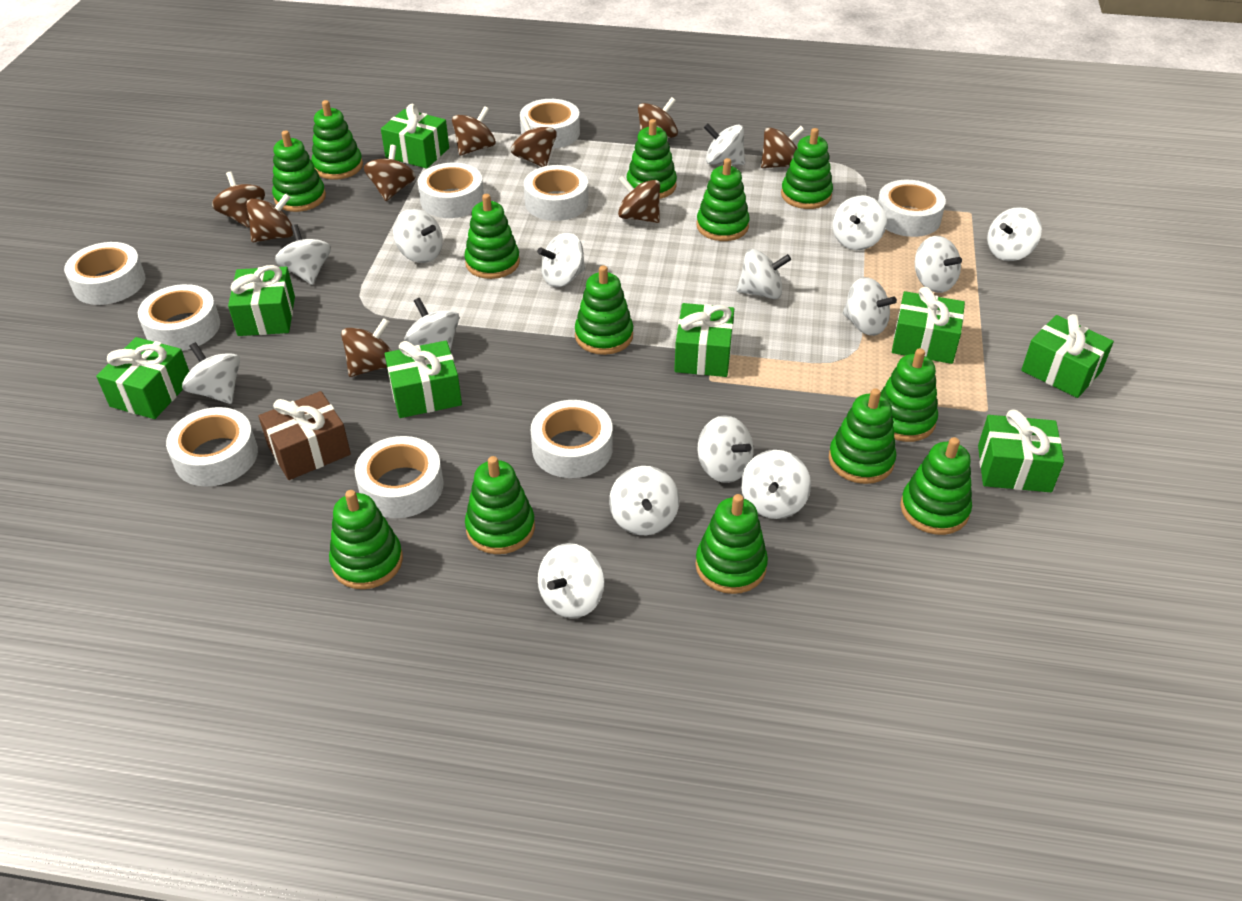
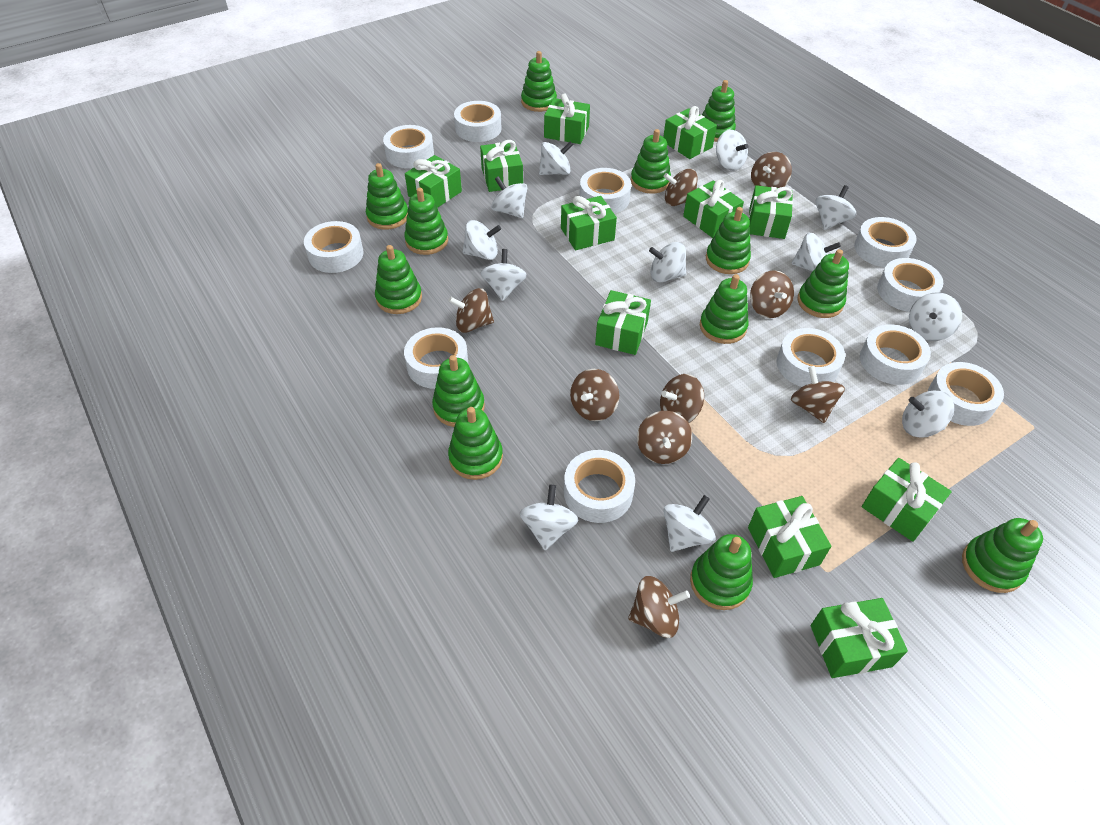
brown gift: 1 -> 0
green gift: 8 -> 11
white spinning top: 15 -> 12
white tape: 9 -> 11

